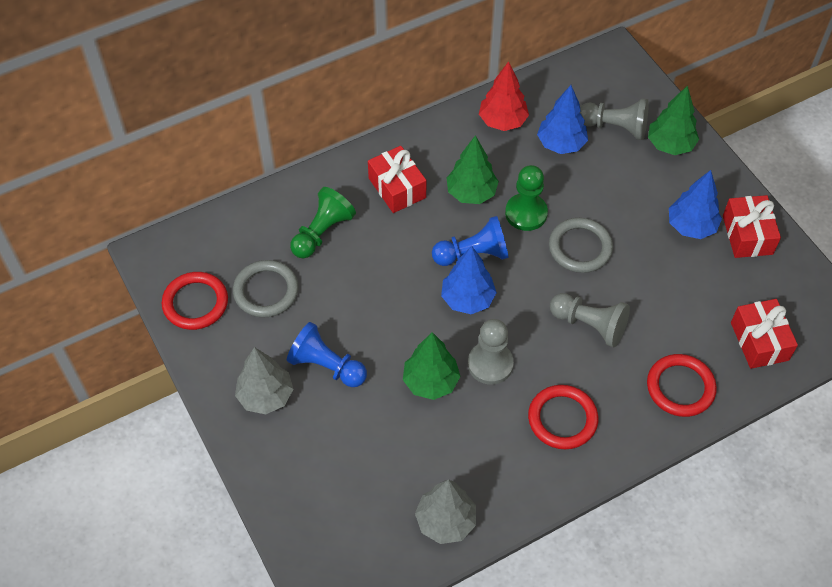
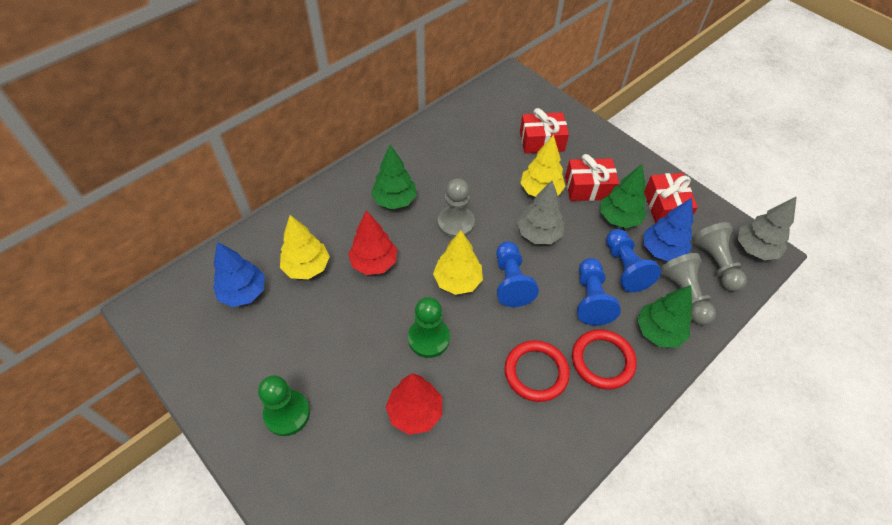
blue pawn: 2 -> 3
blue tree: 3 -> 2
grey ring: 2 -> 0
red ring: 3 -> 2
red tree: 1 -> 2
yellow tree: 0 -> 3

